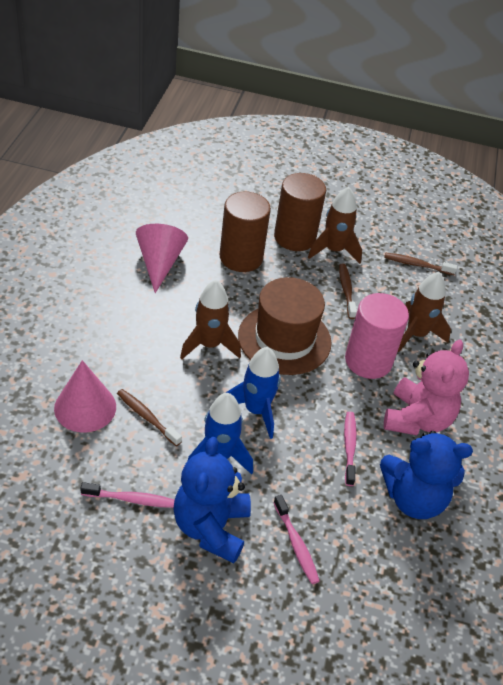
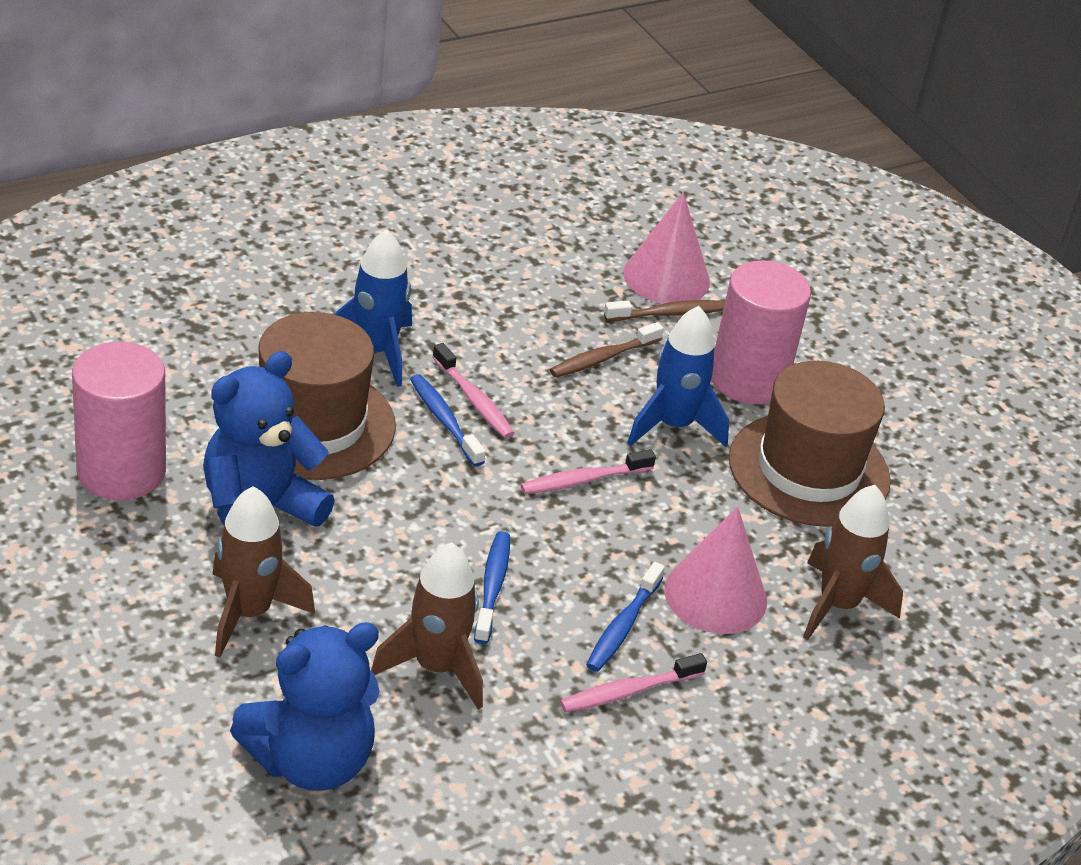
blue toothbrush: 0 -> 3
brown cylinder: 2 -> 0
brown hat: 1 -> 2
brown toothbrush: 3 -> 2
pink cylinder: 1 -> 2
pink teddy bear: 1 -> 0

